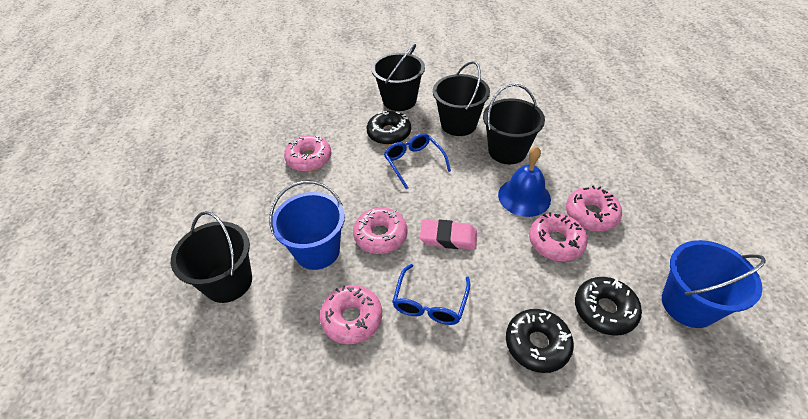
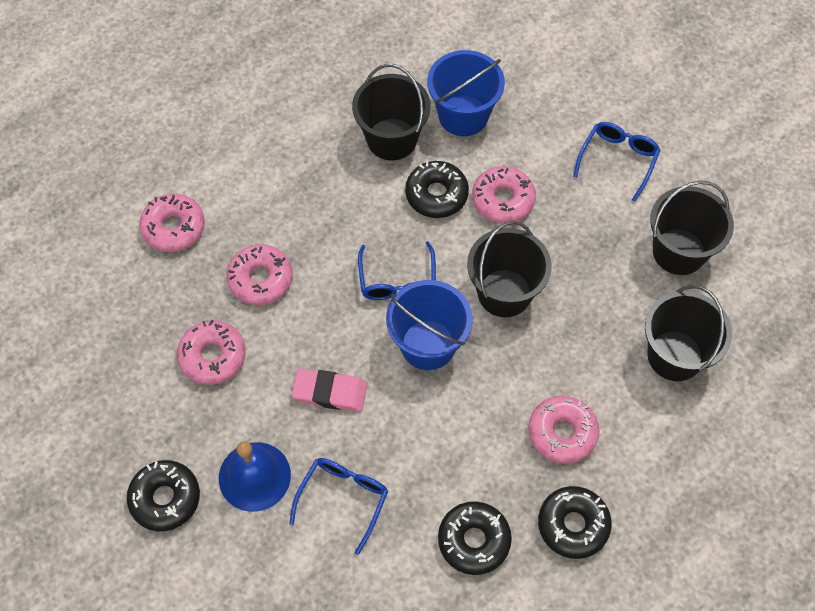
black donut: 3 -> 4
blue glasses: 2 -> 3

